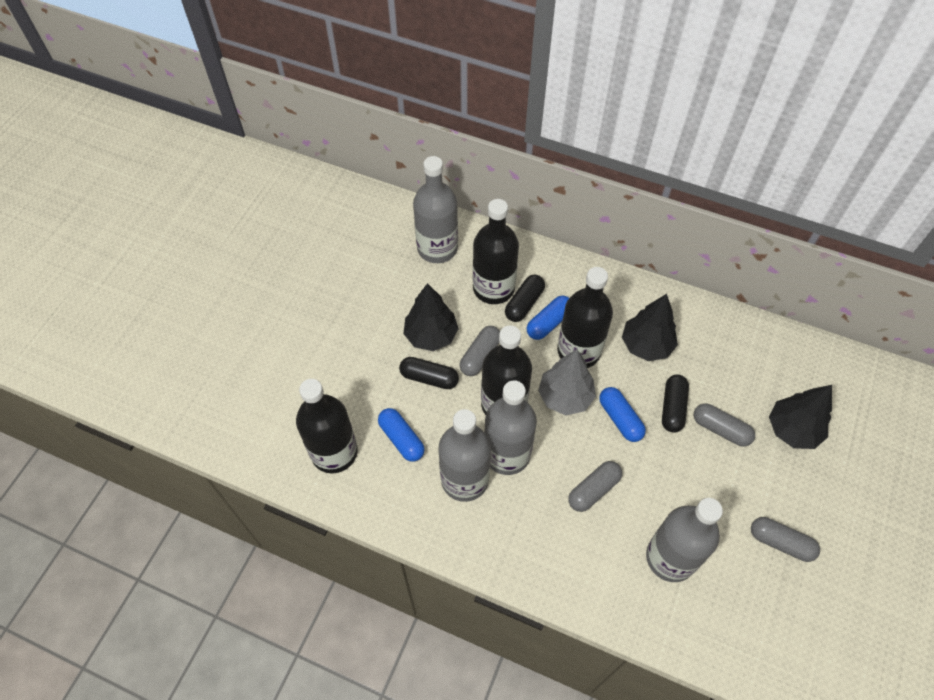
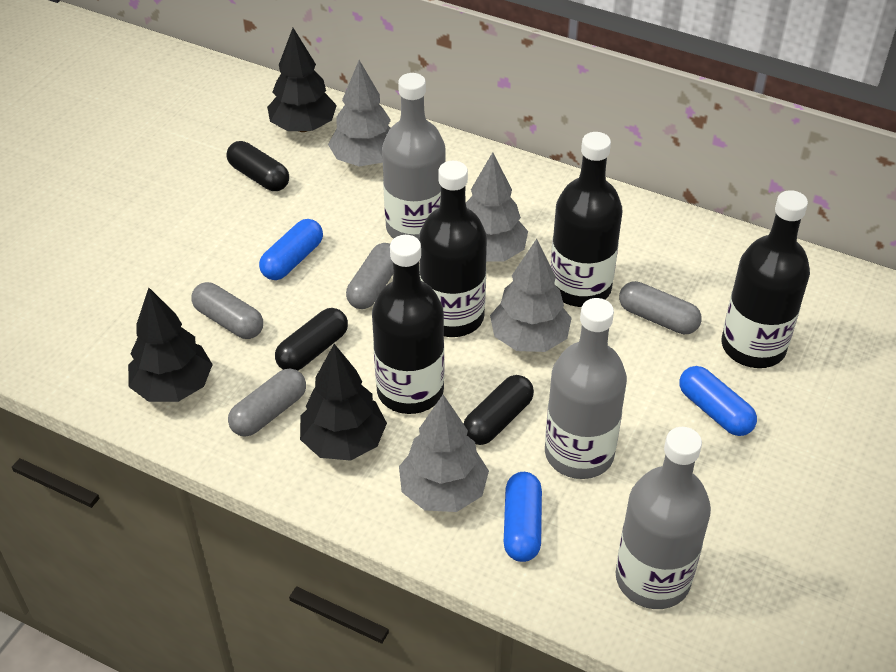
grey bottle: 4 -> 3
grey tree: 1 -> 4

